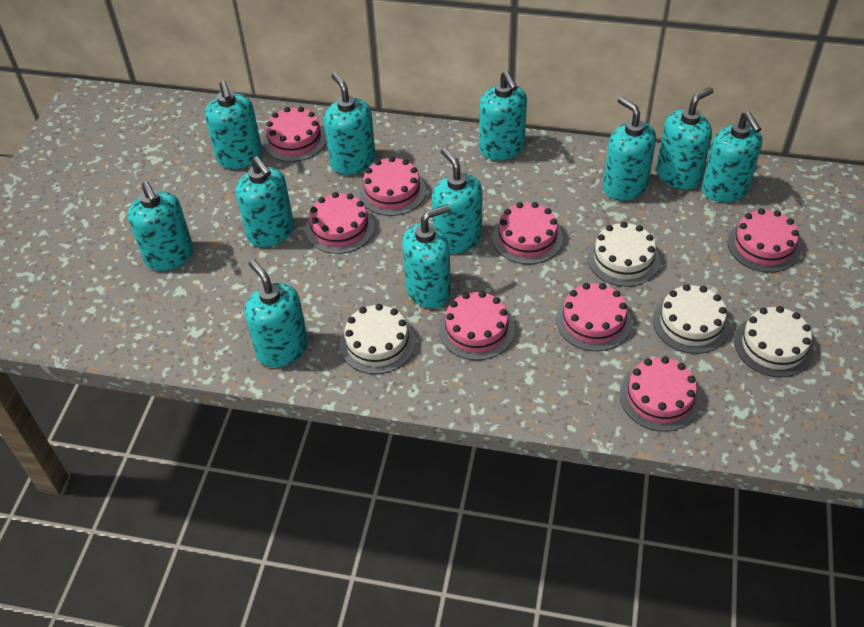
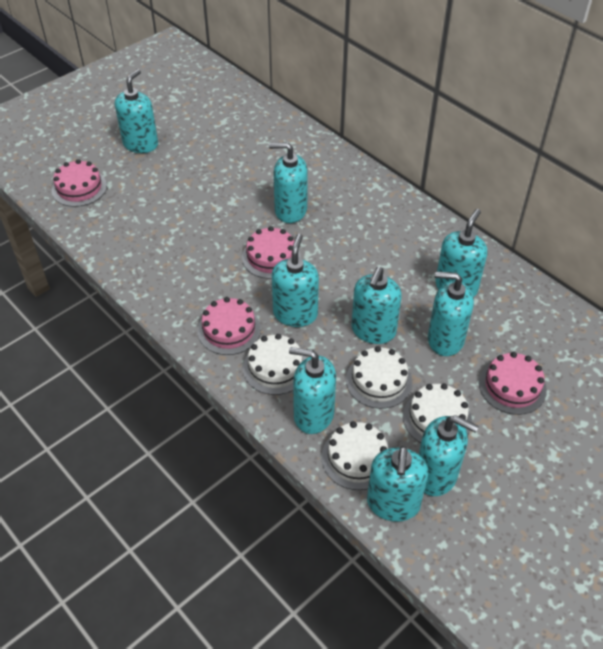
pink cake: 8 -> 4
turquoise soap dispenser: 11 -> 9

